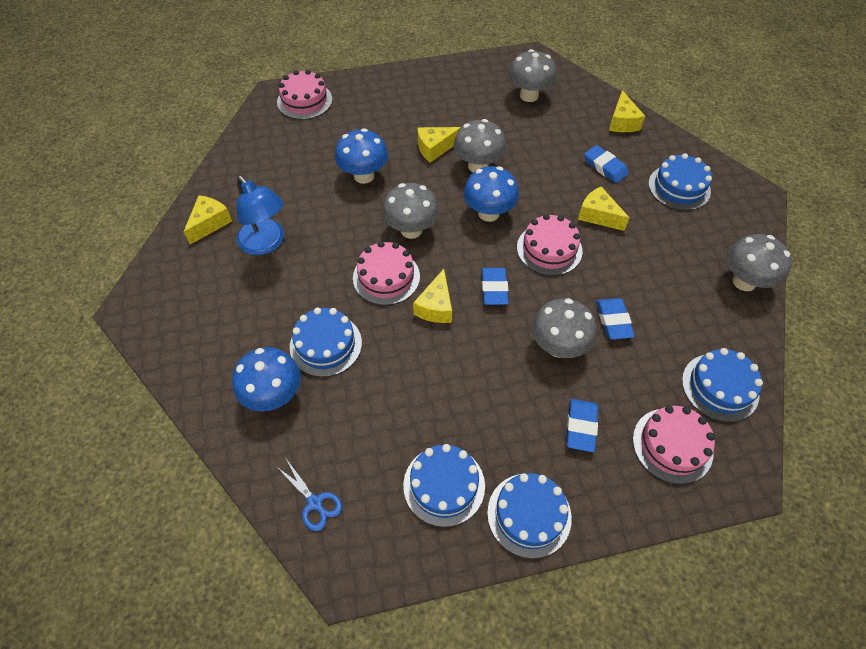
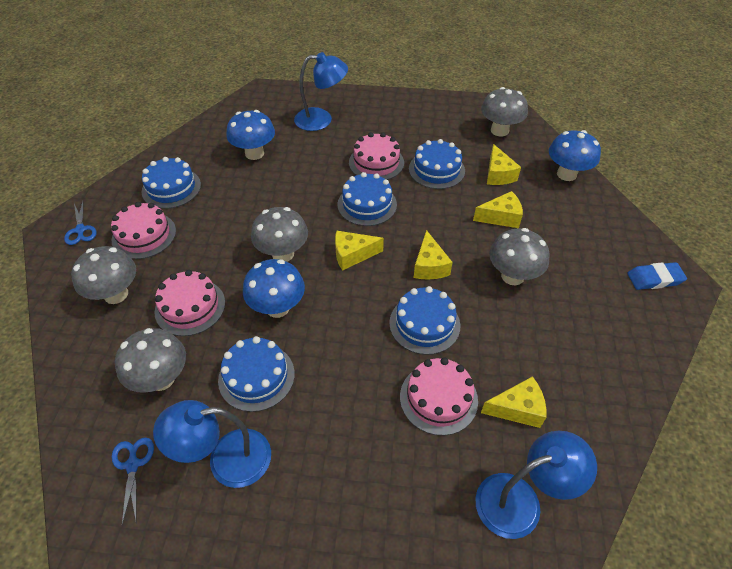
blue eraser: 4 -> 1
blue lamp: 1 -> 3
blue scissors: 1 -> 2

